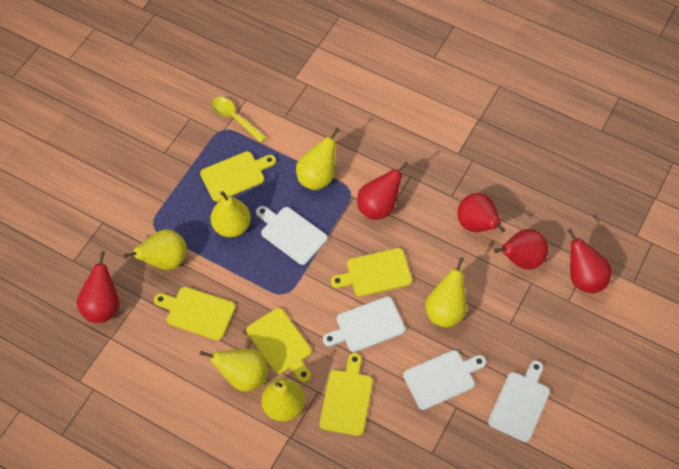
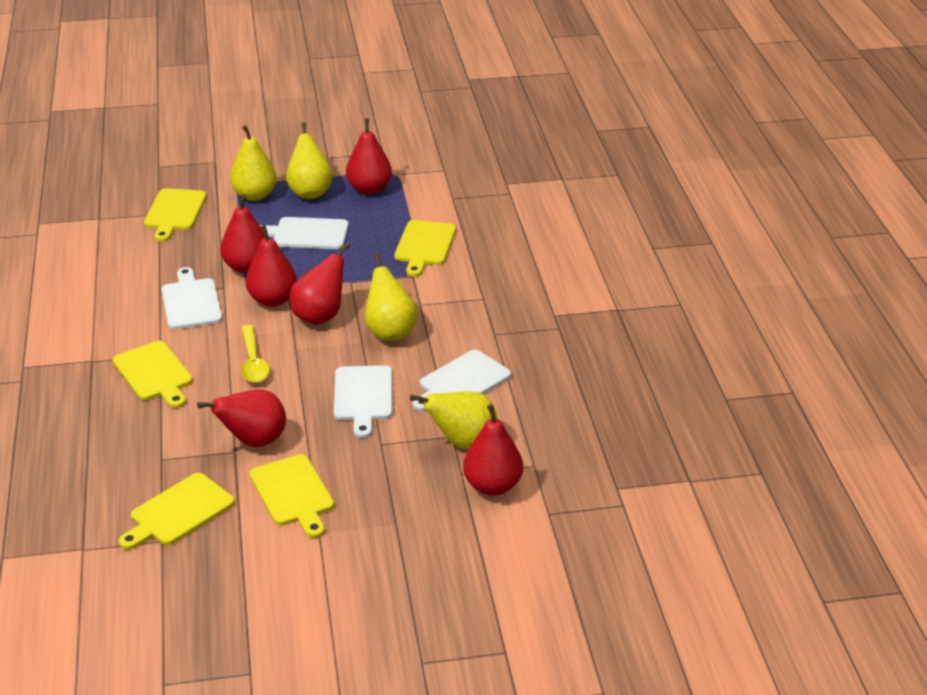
red pear: 5 -> 6
yellow pear: 6 -> 4

